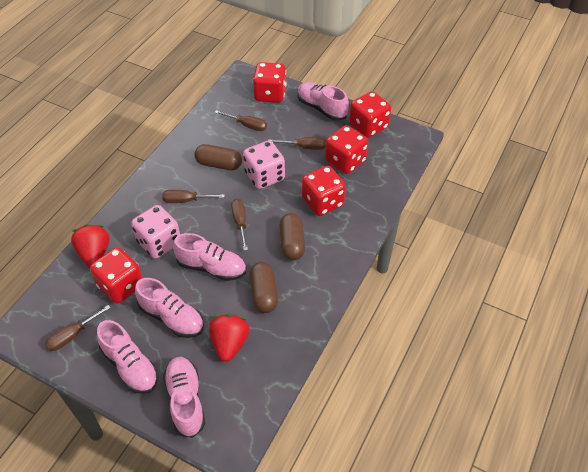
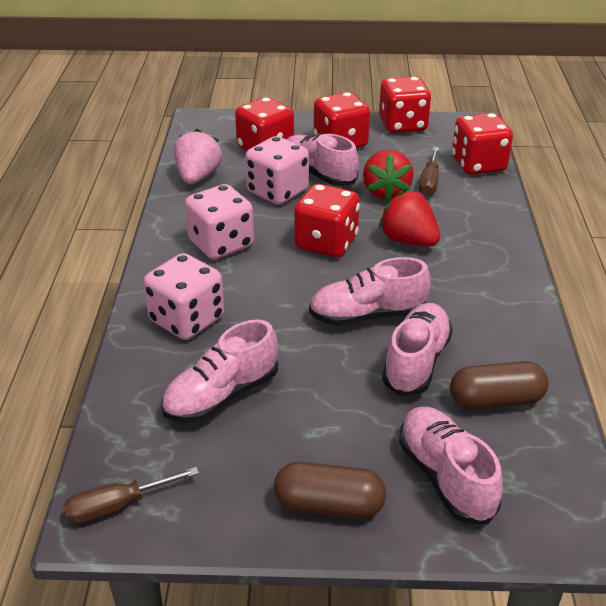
brown capsule: 3 -> 2
brown screwdriver: 5 -> 2
pink dice: 2 -> 3
pink strawberry: 0 -> 1

